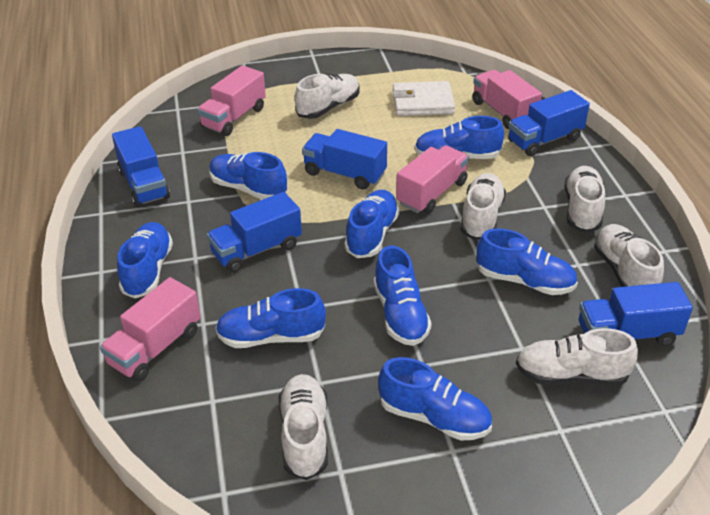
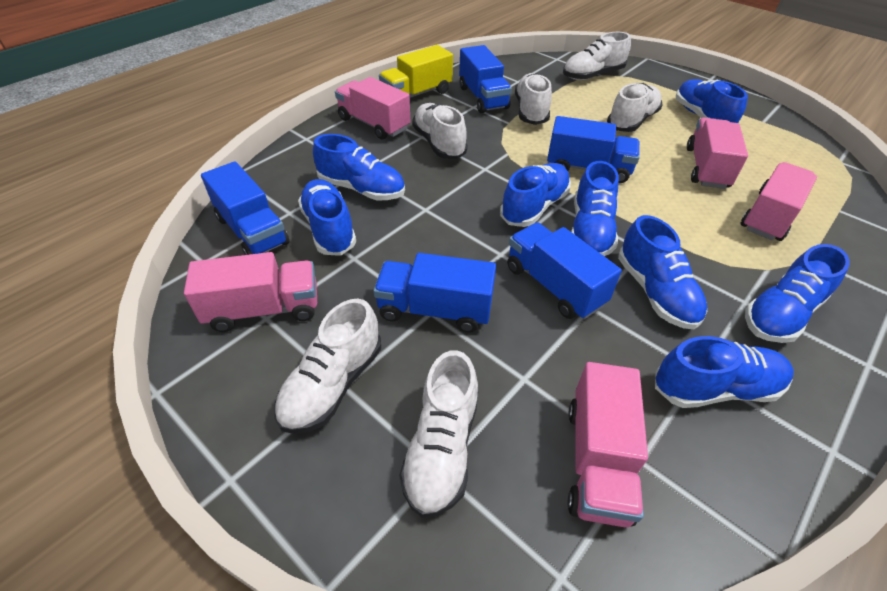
pink truck: 4 -> 5
white wallet: 1 -> 0
yellow truck: 0 -> 1

